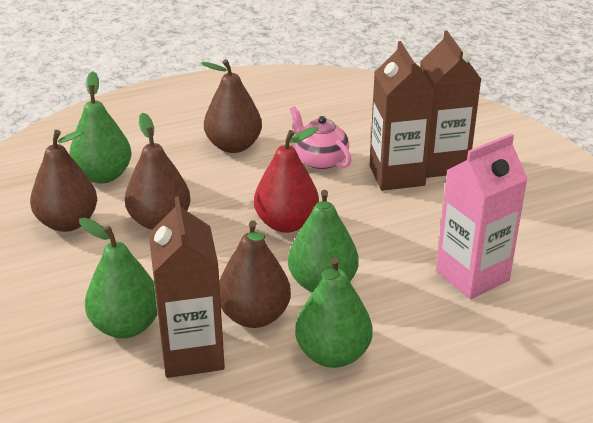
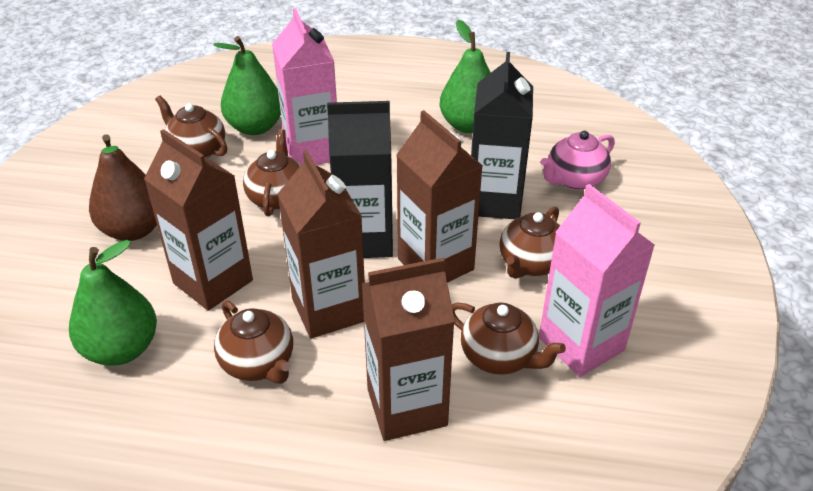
black carton: 0 -> 2
brown carton: 3 -> 4
brown pear: 4 -> 1
brown teapot: 0 -> 5
green pear: 4 -> 3
pink carton: 1 -> 2
red pear: 1 -> 0

